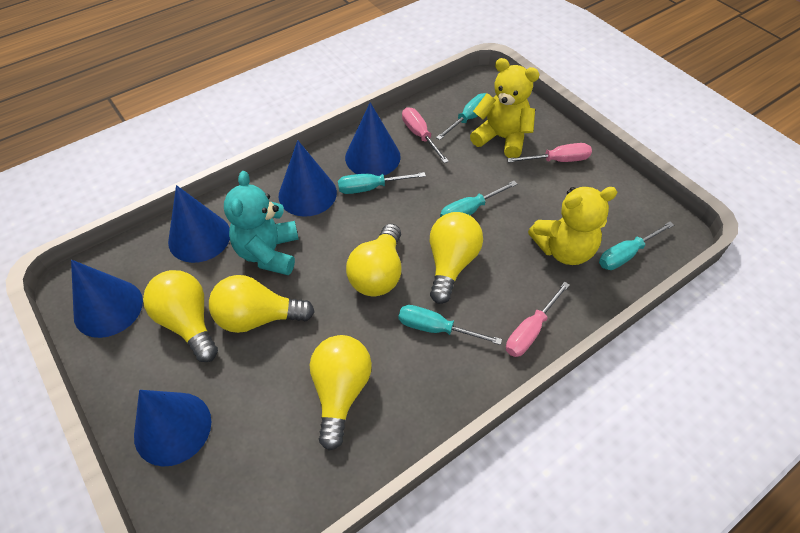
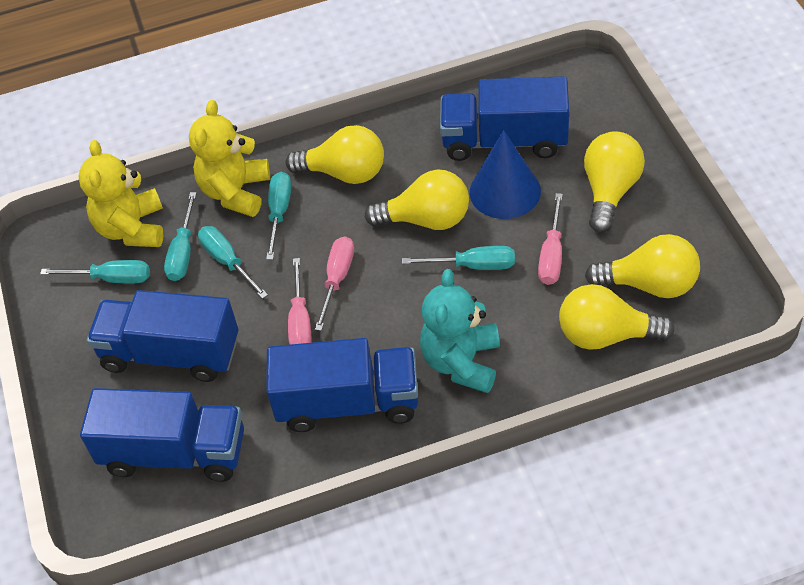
blue cone: 5 -> 1
blue truck: 0 -> 4

